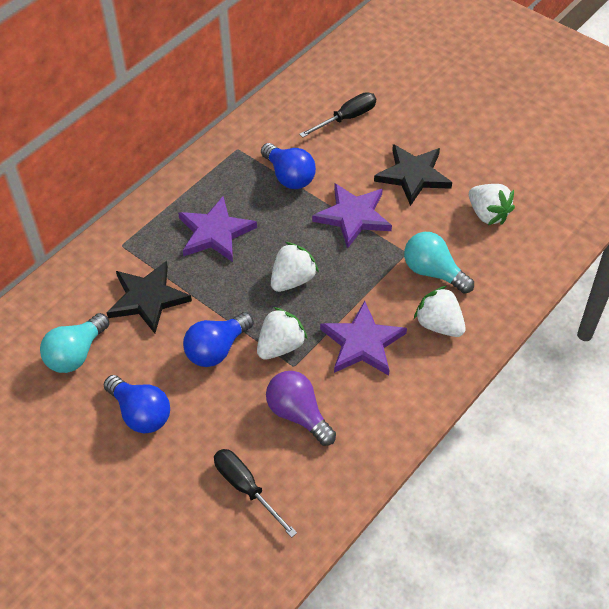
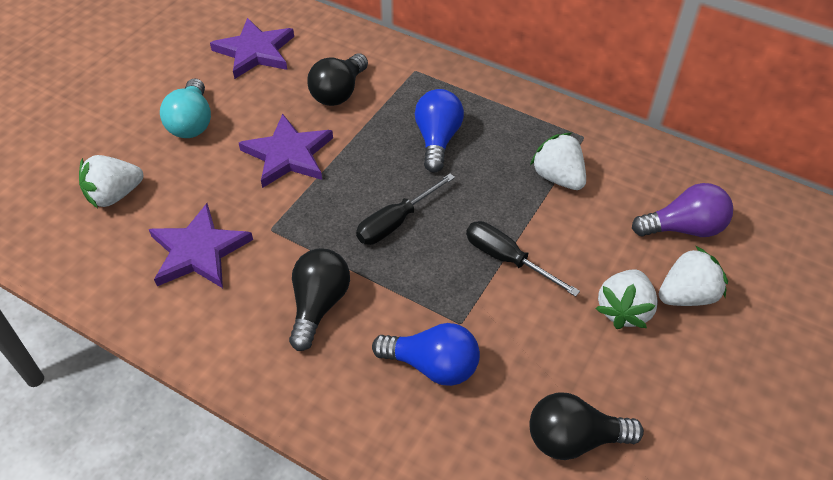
black light bulb: 0 -> 3
black star: 2 -> 0
blue light bulb: 3 -> 2
turquoise light bulb: 2 -> 1

